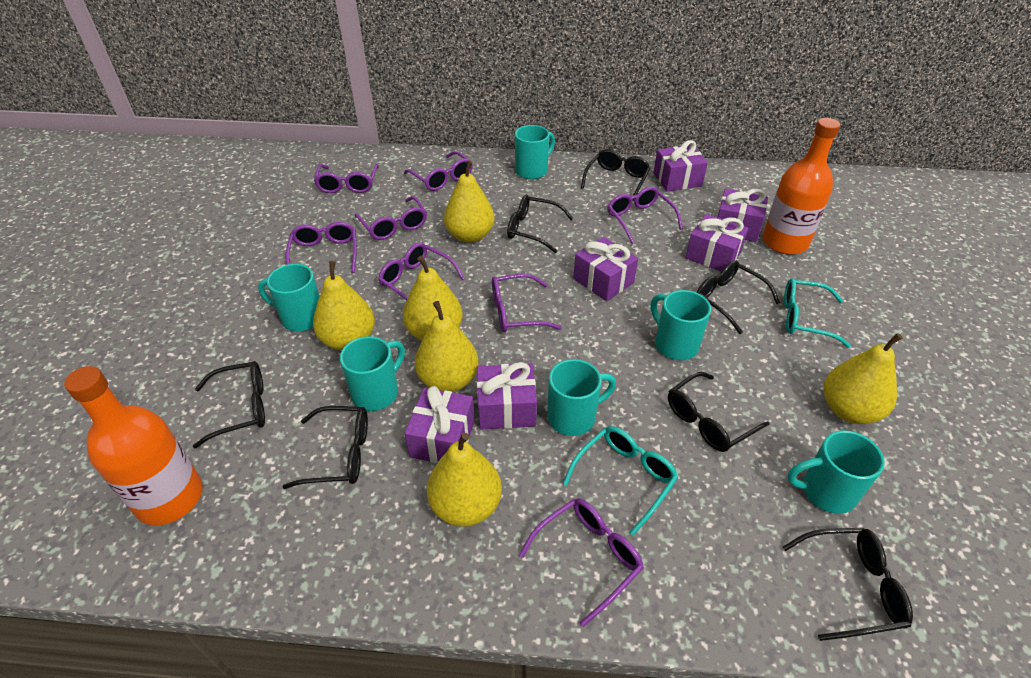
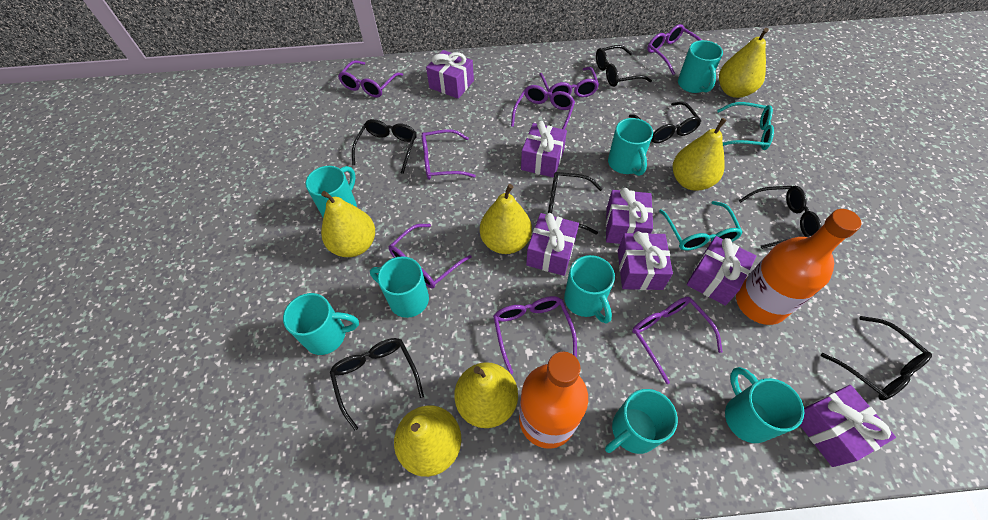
purple gift: 6 -> 7
turquoise mug: 6 -> 8

